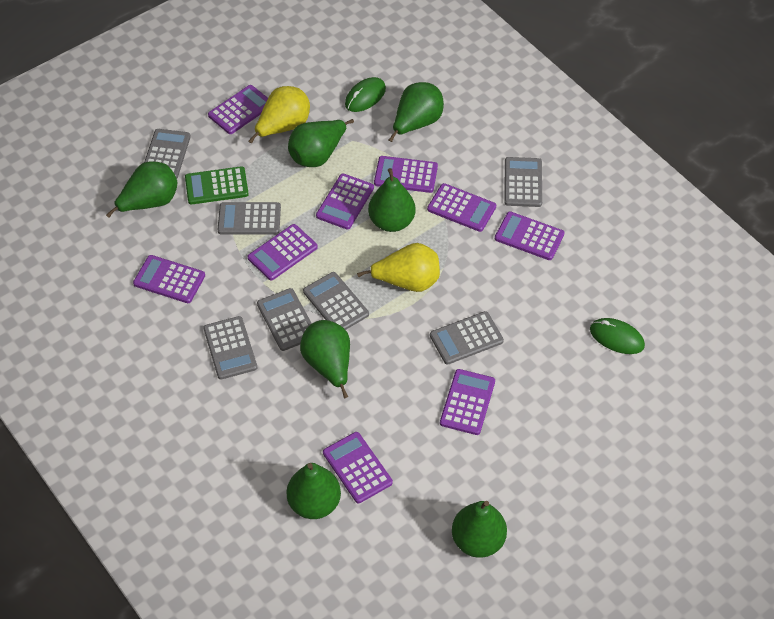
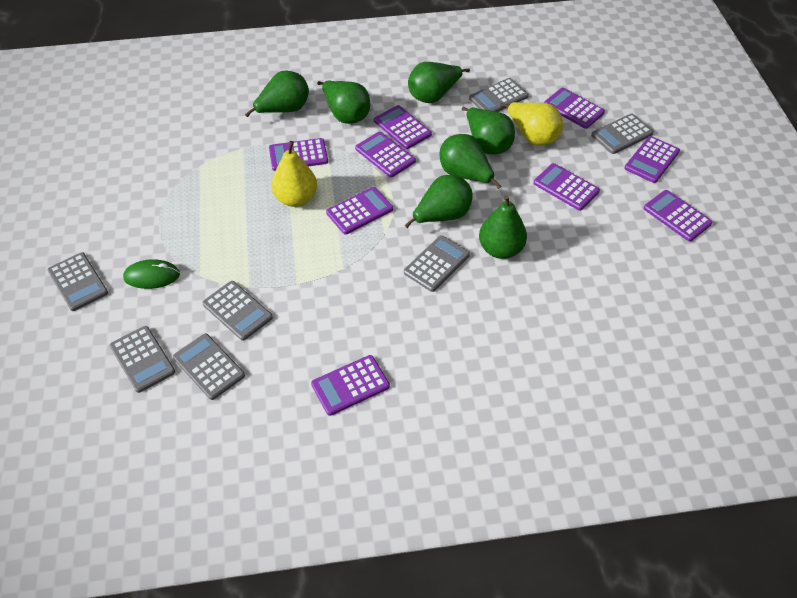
green calculator: 1 -> 0
green mouse: 2 -> 1

